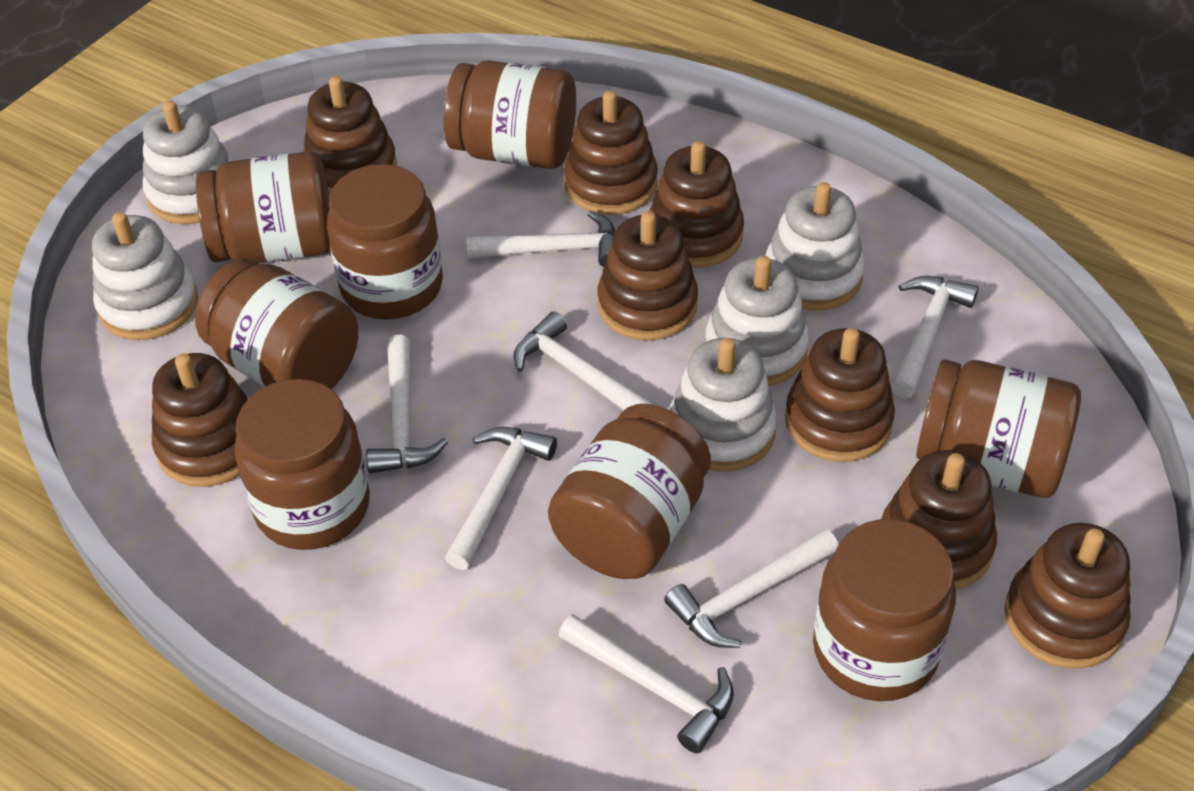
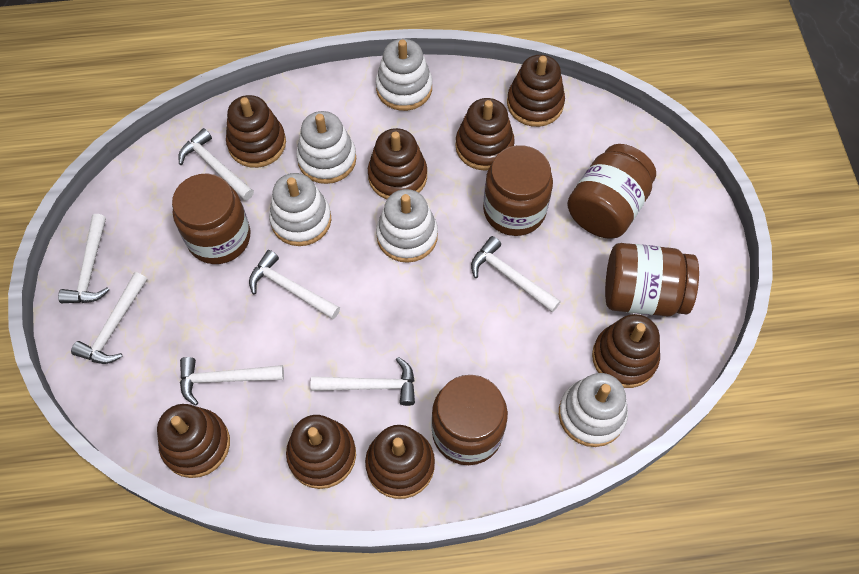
brown jar: 8 -> 5

